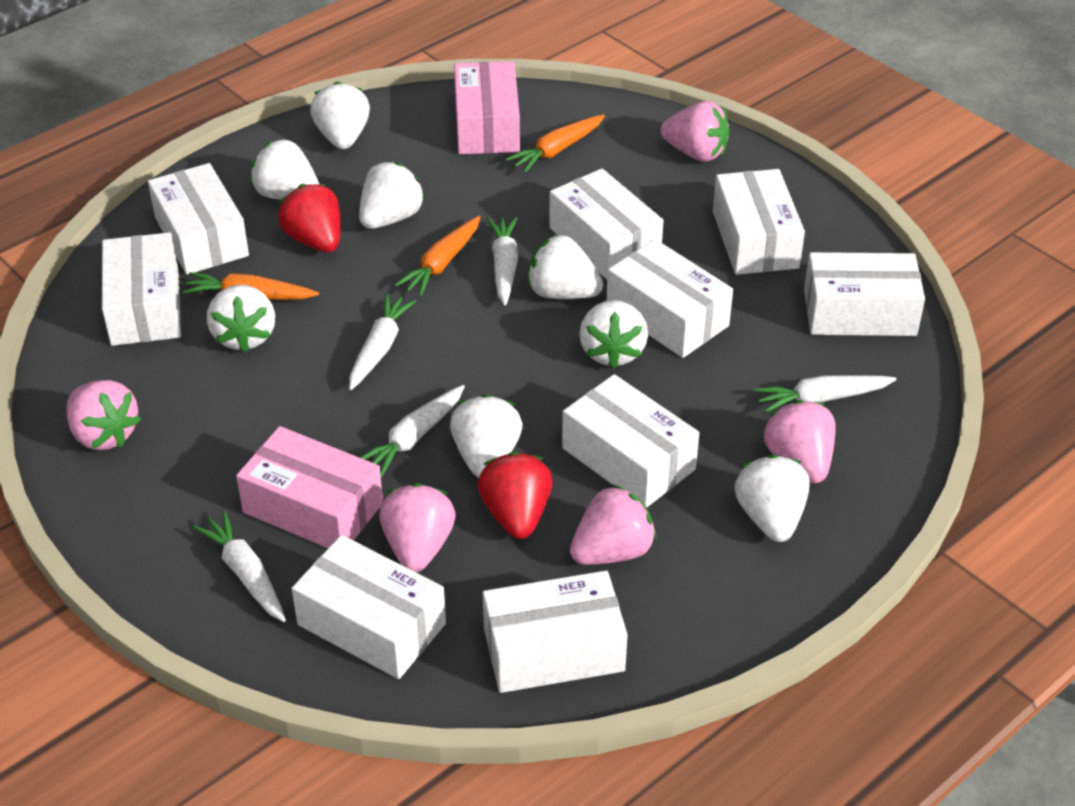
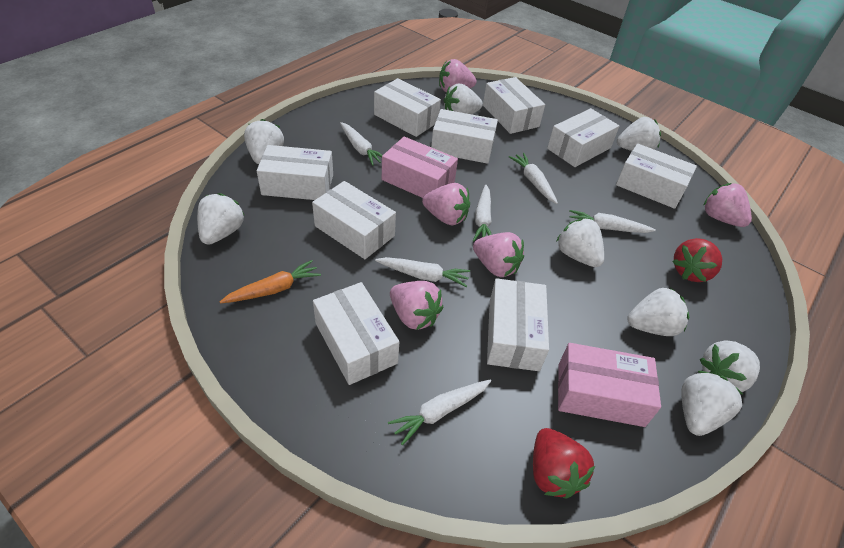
orange carrot: 3 -> 1
white carrot: 5 -> 6

